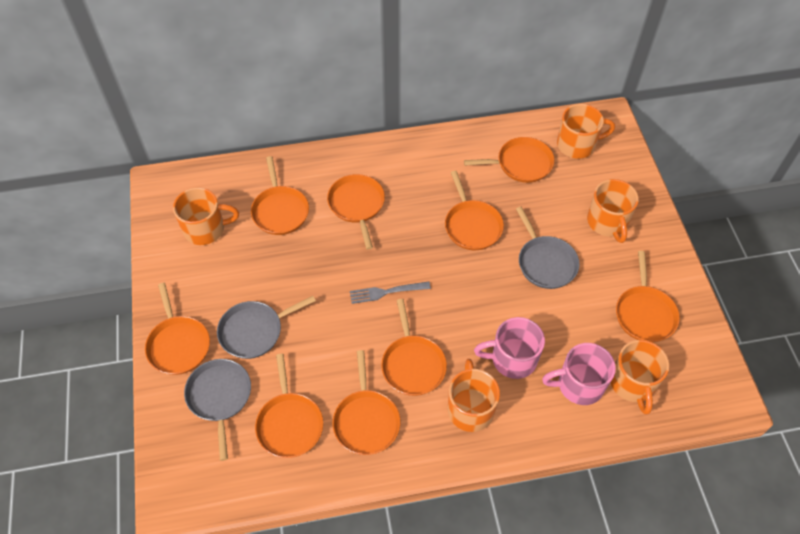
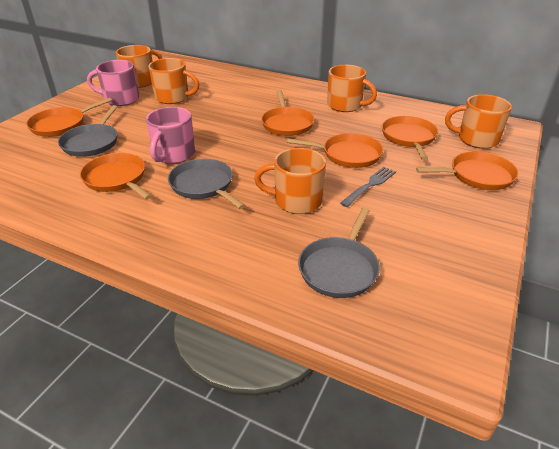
orange pan: 9 -> 6

